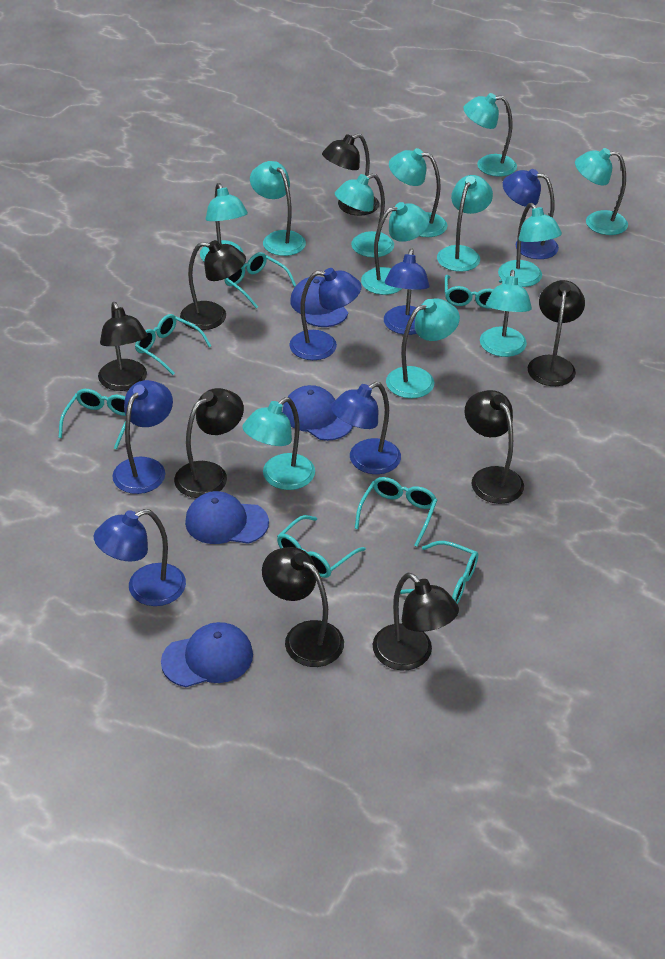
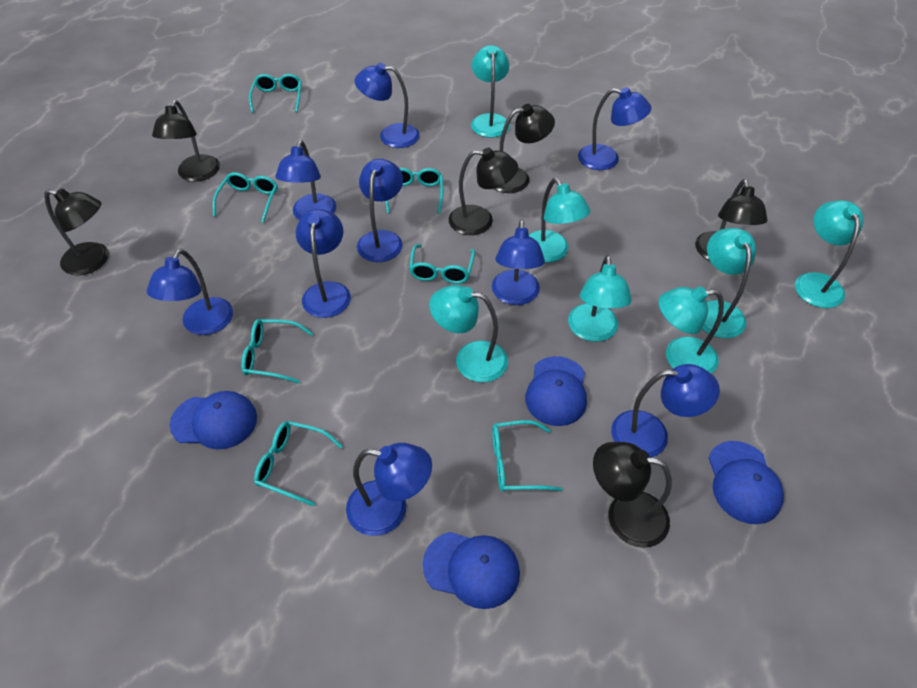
black lamp: 8 -> 6
blue lamp: 6 -> 9
turquoise lamp: 12 -> 7

